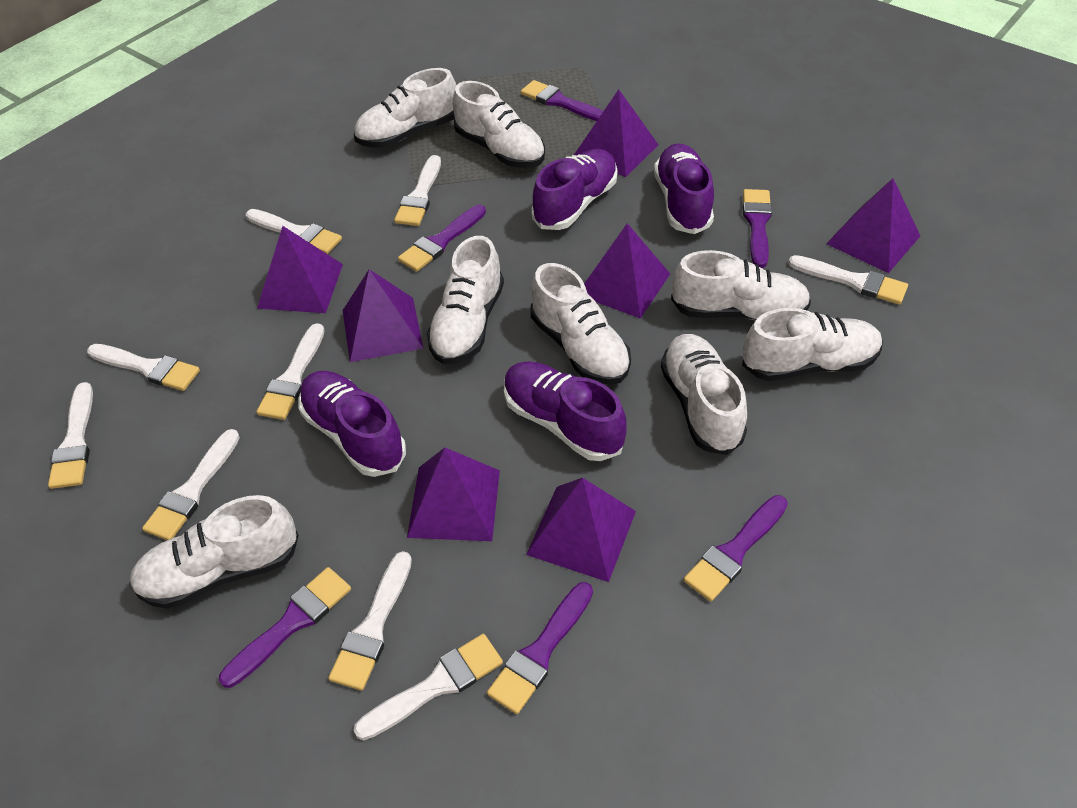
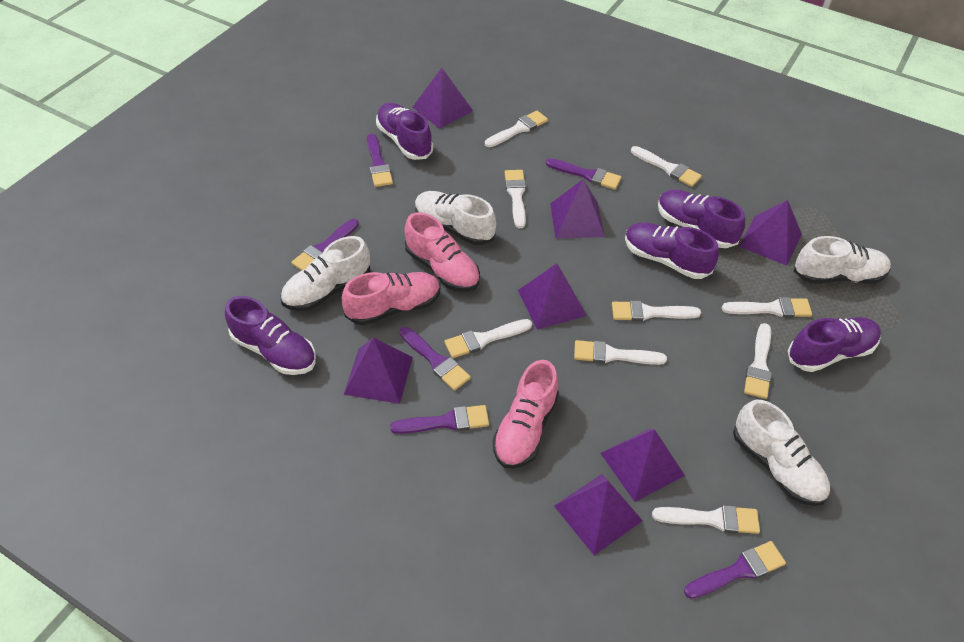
pink shoe: 0 -> 3
purple shoe: 4 -> 5
white shoe: 8 -> 4

